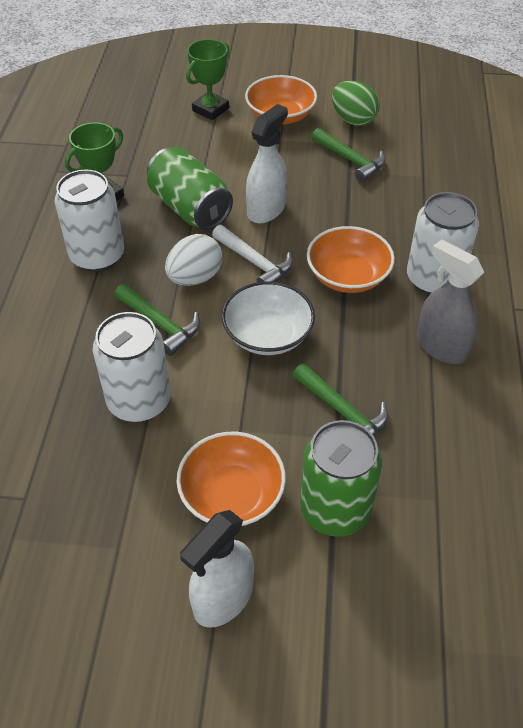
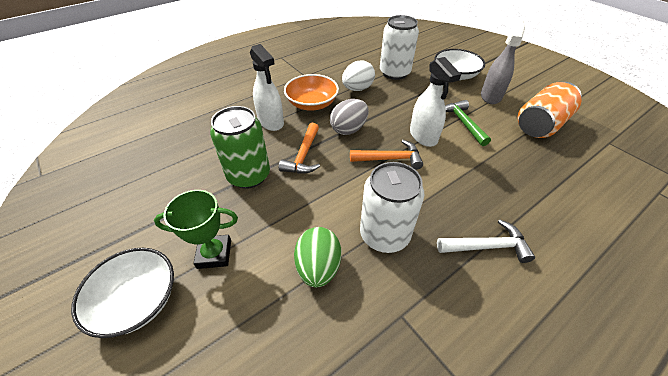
green can: 2 -> 1
green hammer: 3 -> 1
green trophy: 2 -> 1
grey egg: 0 -> 1
orange bowl: 3 -> 1
orange can: 0 -> 1
orange hammer: 0 -> 2
white bowl: 1 -> 2
white can: 3 -> 2

